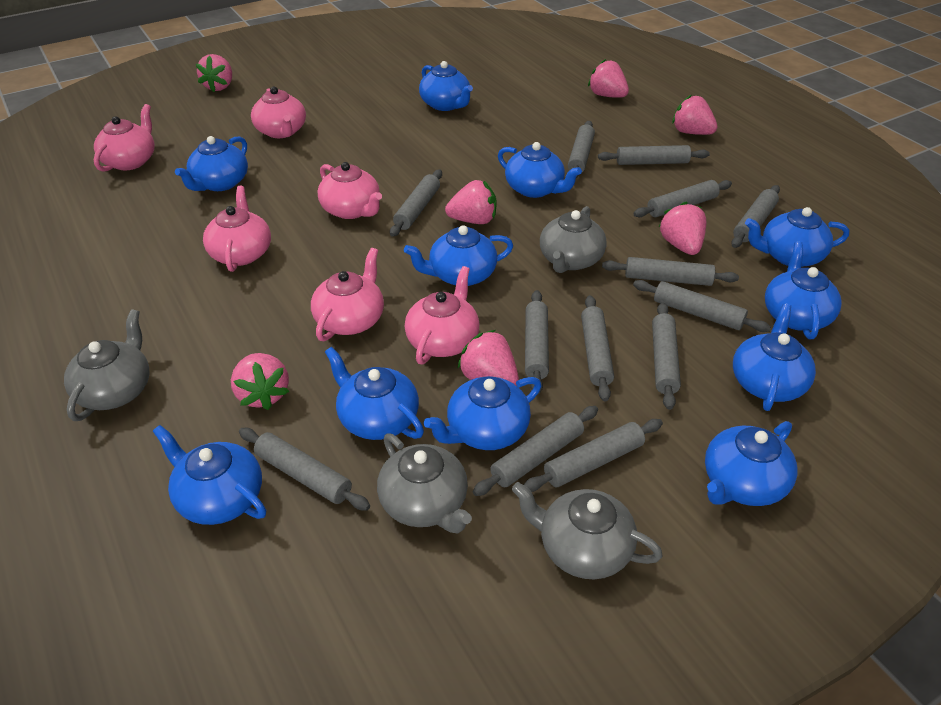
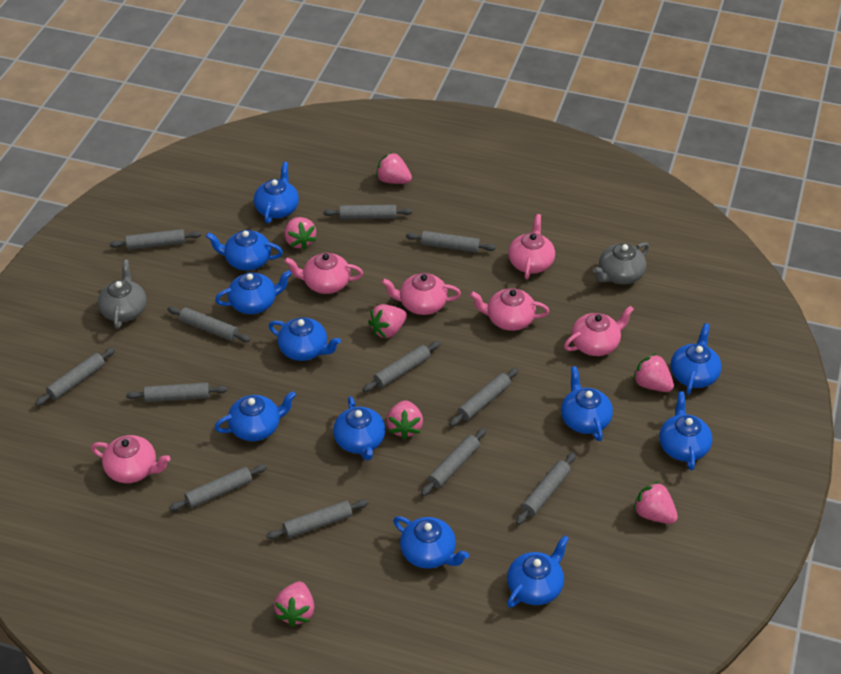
grey rolling pin: 13 -> 12
grey teapot: 4 -> 2

